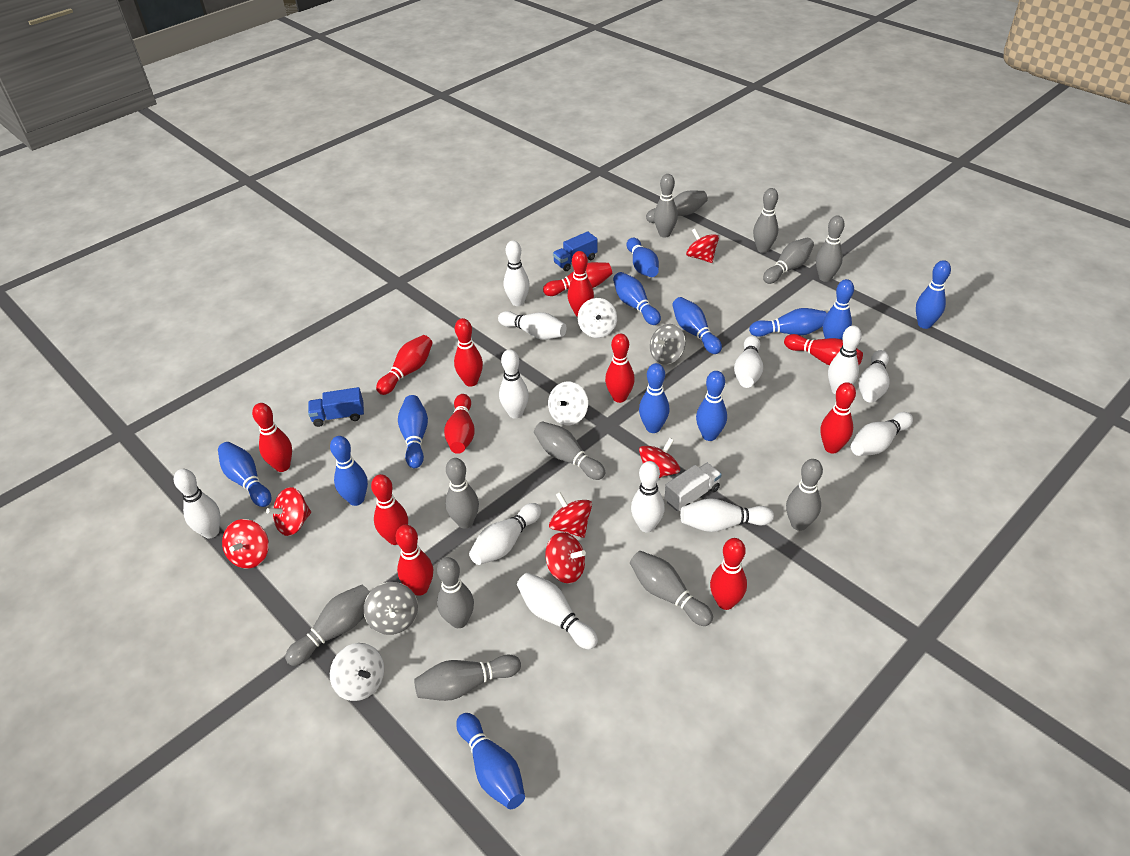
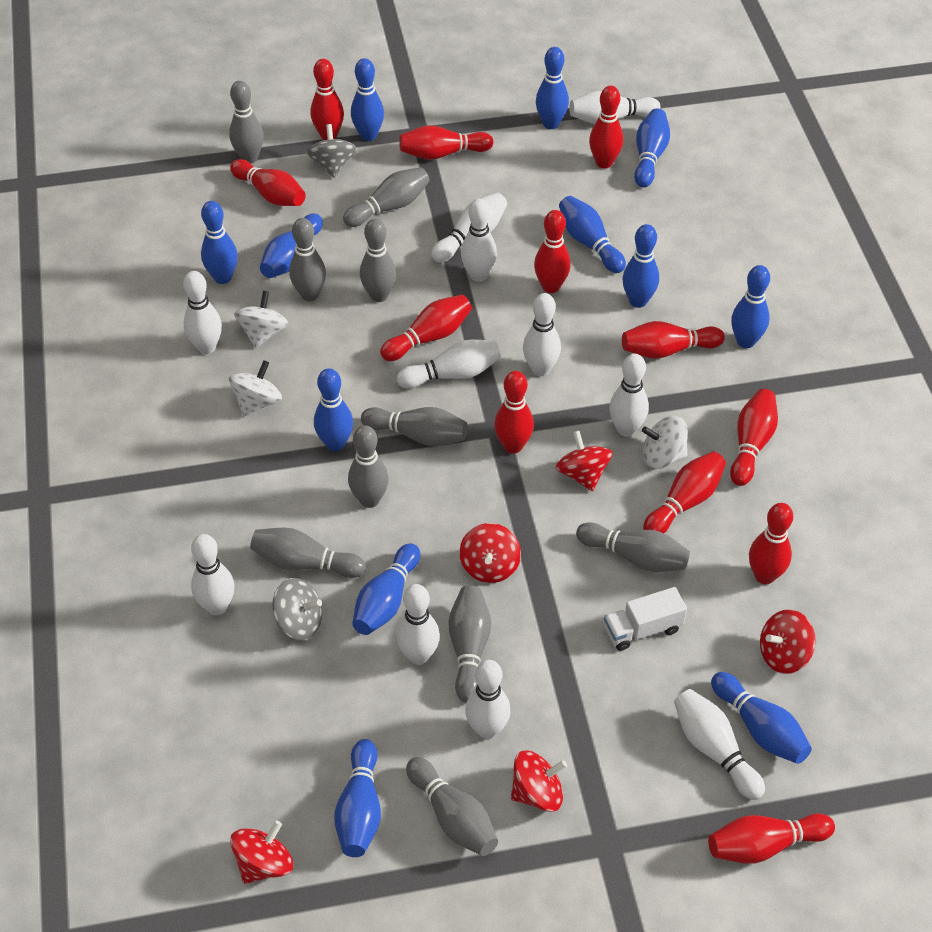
blue truck: 2 -> 0
grey bowling pin: 12 -> 10
red spinning top: 6 -> 5
white bowling pin: 12 -> 11

